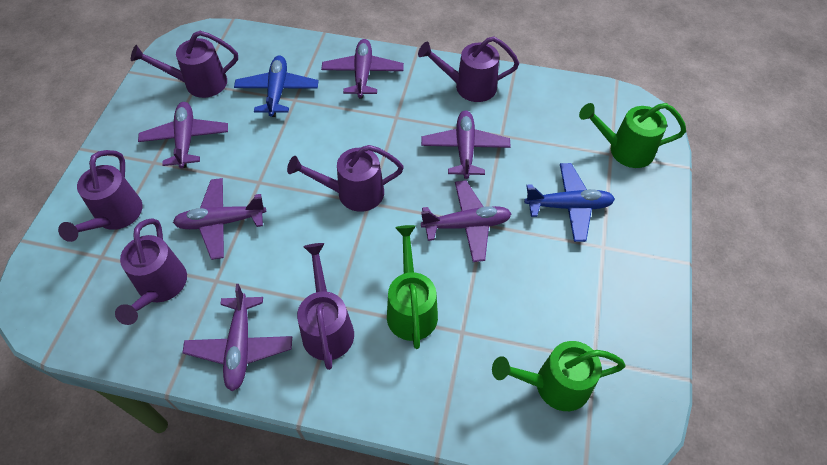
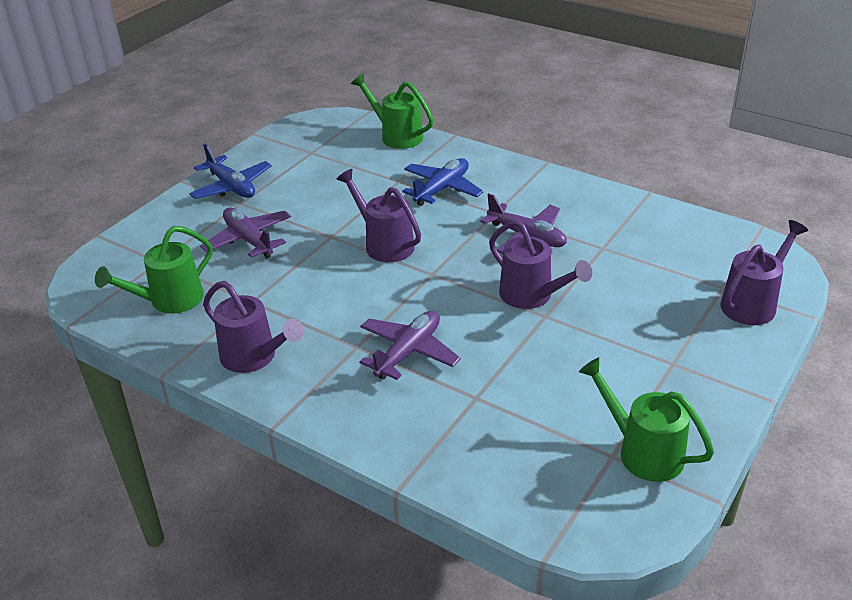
purple plane: 6 -> 3
purple watering can: 6 -> 4

